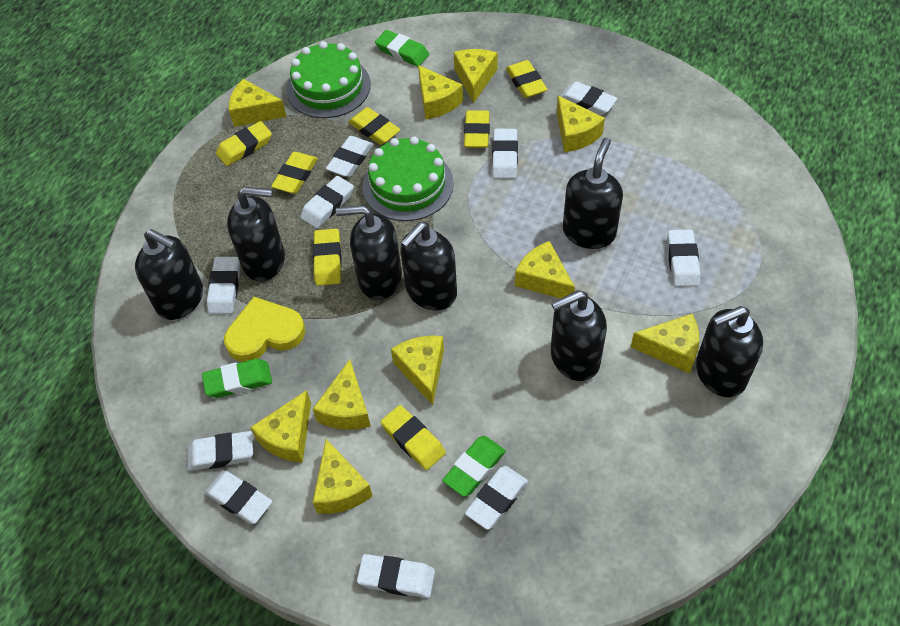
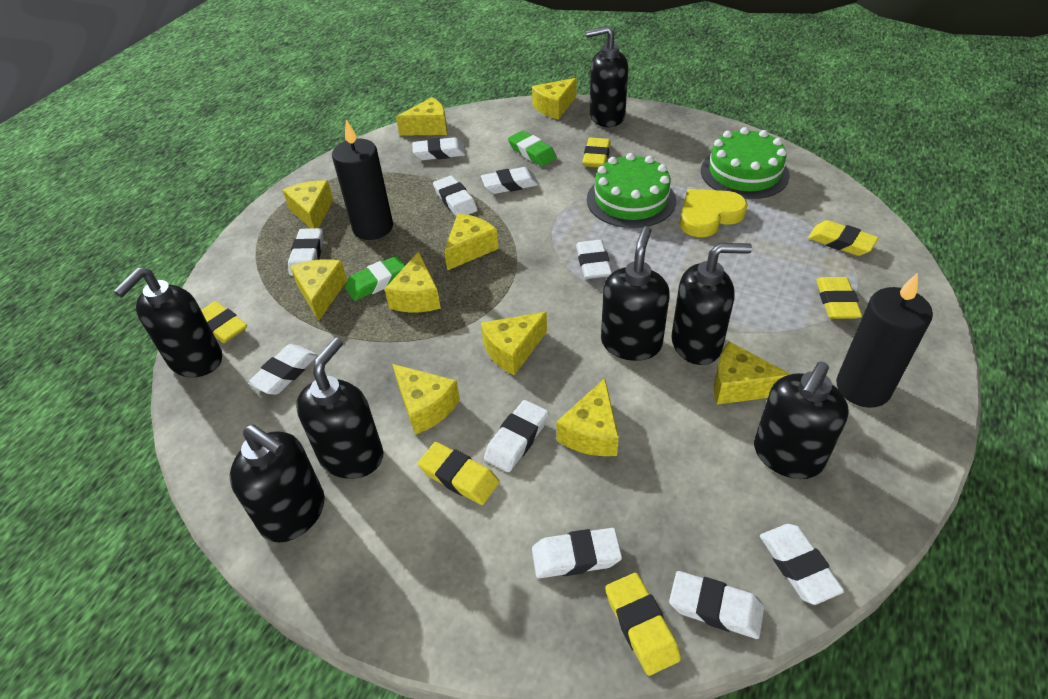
black candle: 0 -> 2
green eraser: 3 -> 2
yellow eraser: 7 -> 6

